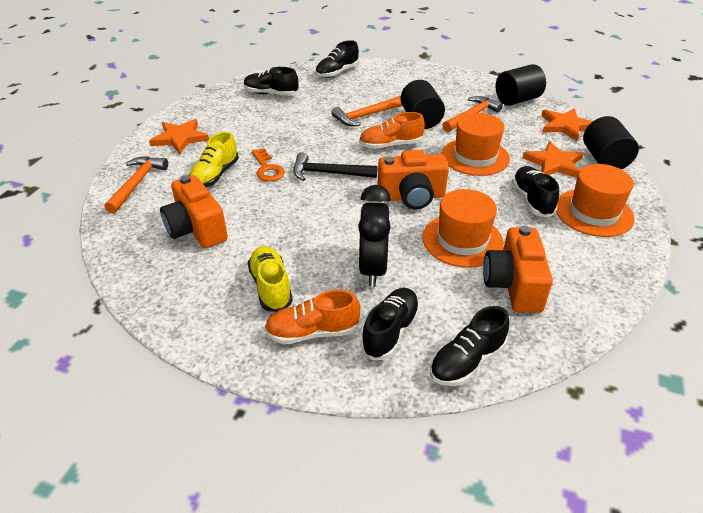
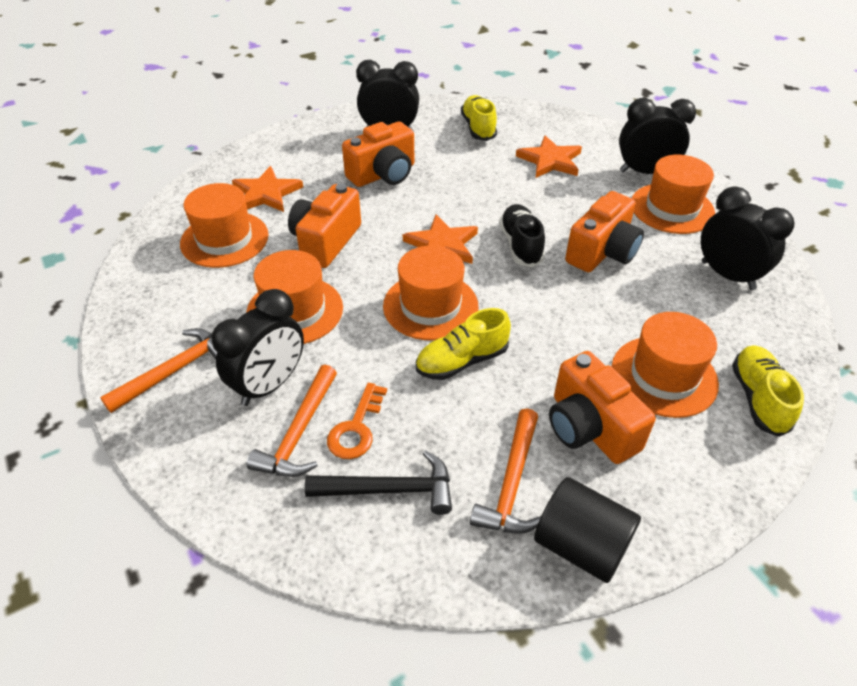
black clock: 1 -> 4
black cylinder: 3 -> 1
black shoe: 5 -> 1
orange camera: 3 -> 4
orange hat: 3 -> 5
orange shoe: 2 -> 0
yellow shoe: 2 -> 3

